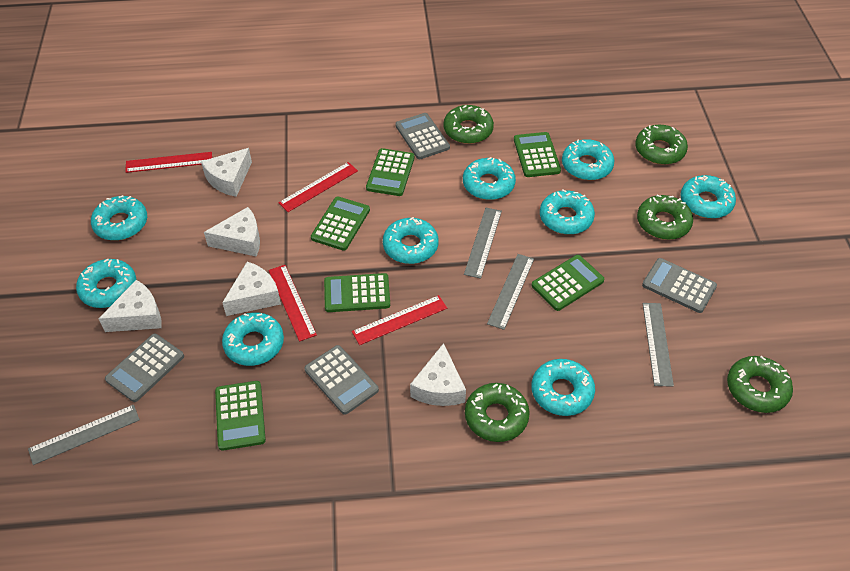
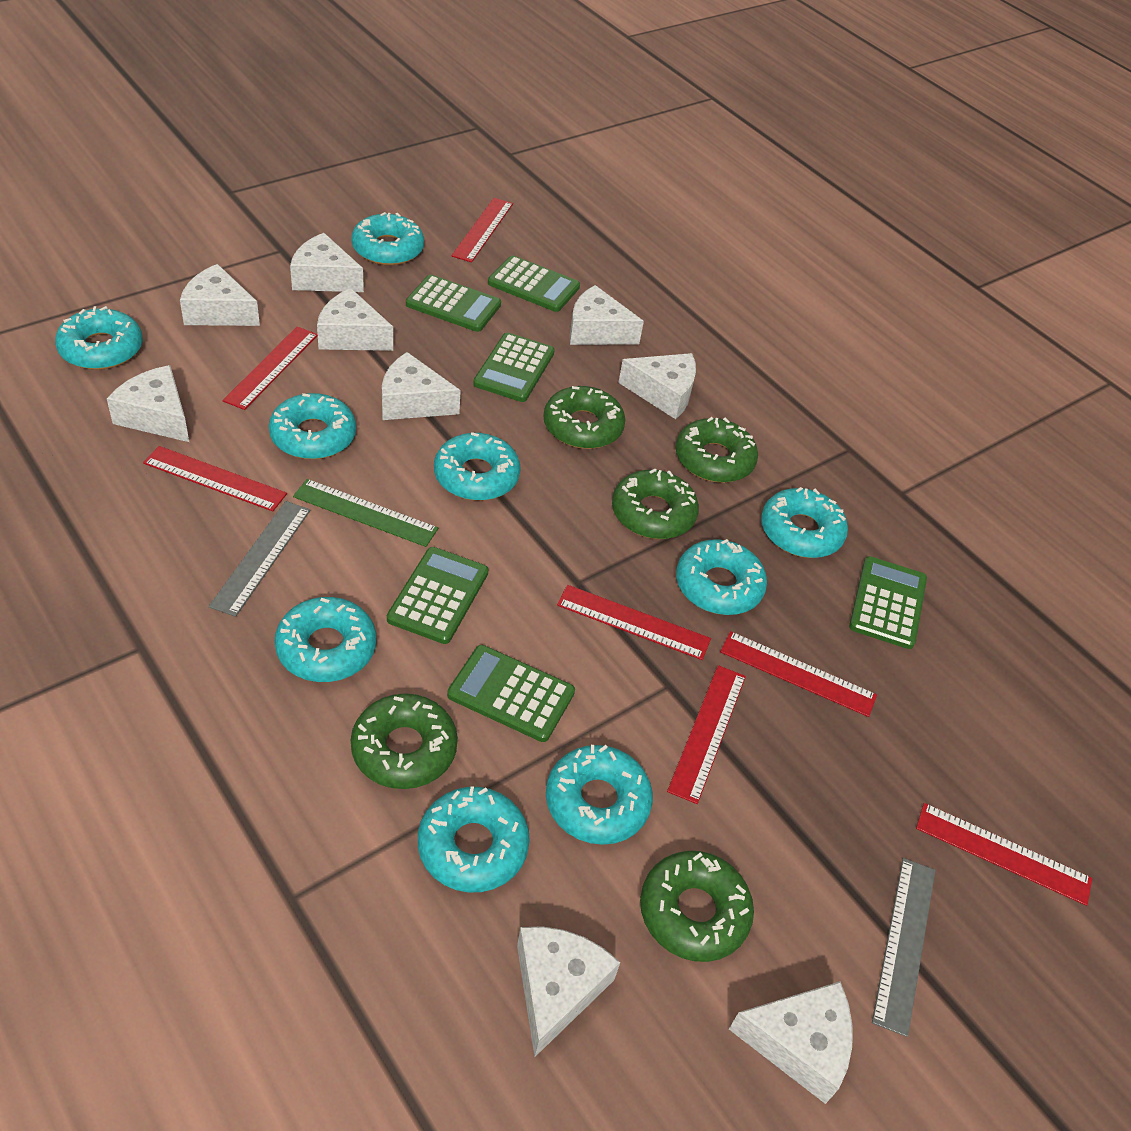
green ruler: 0 -> 1
grey calculator: 4 -> 0
grey ruler: 4 -> 2
red ruler: 4 -> 7
white cheese: 5 -> 9

